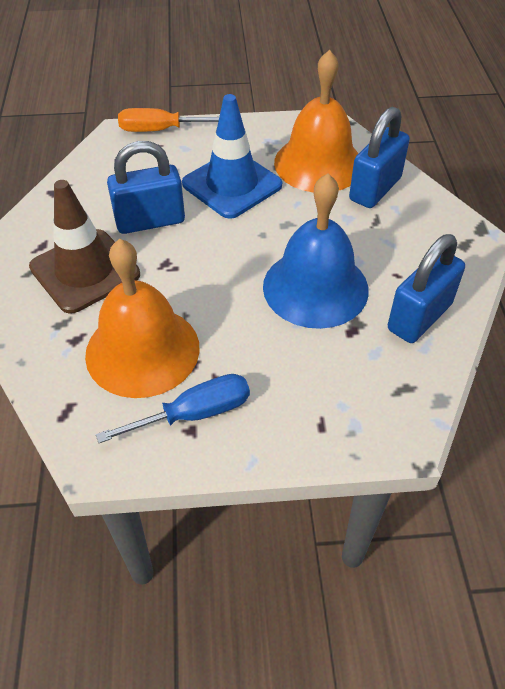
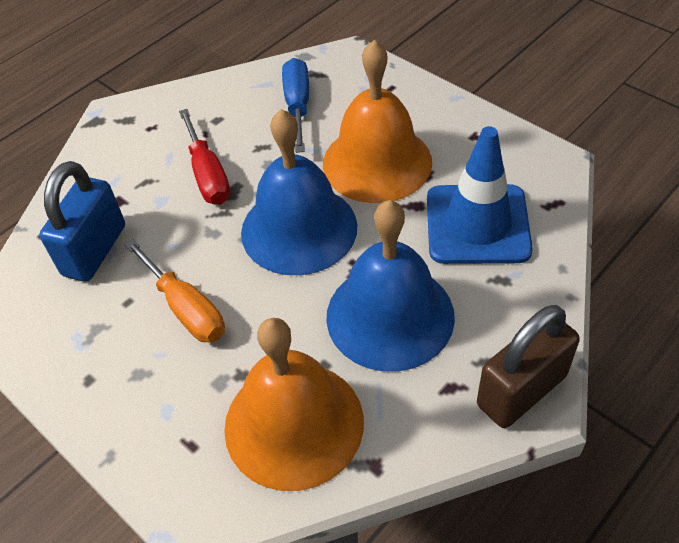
blue bell: 1 -> 2
blue padlock: 3 -> 1
brown padlock: 0 -> 1
brown traffic cone: 1 -> 0
red screwdriver: 0 -> 1

